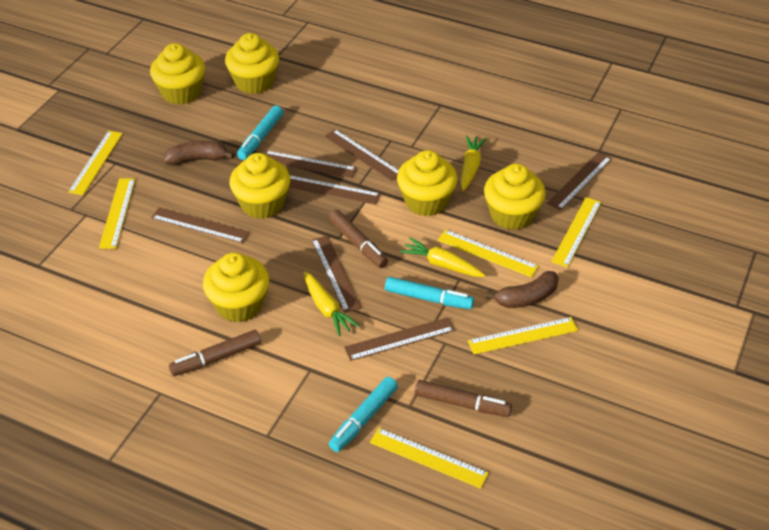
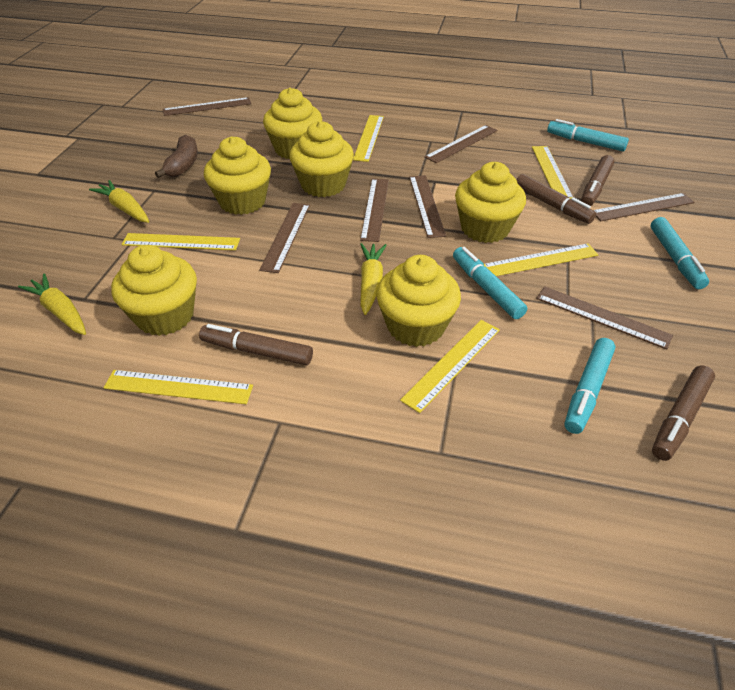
brown banana: 2 -> 1
brown marker: 3 -> 4
turquoise marker: 3 -> 4

